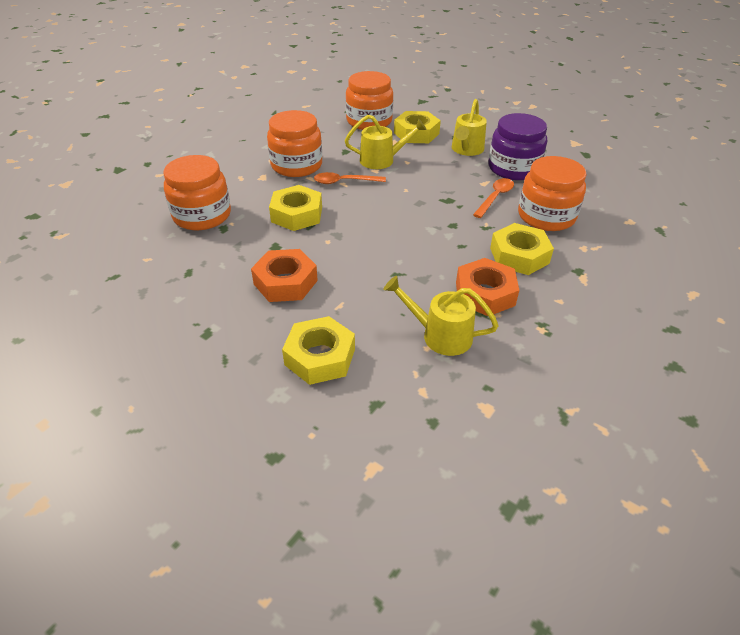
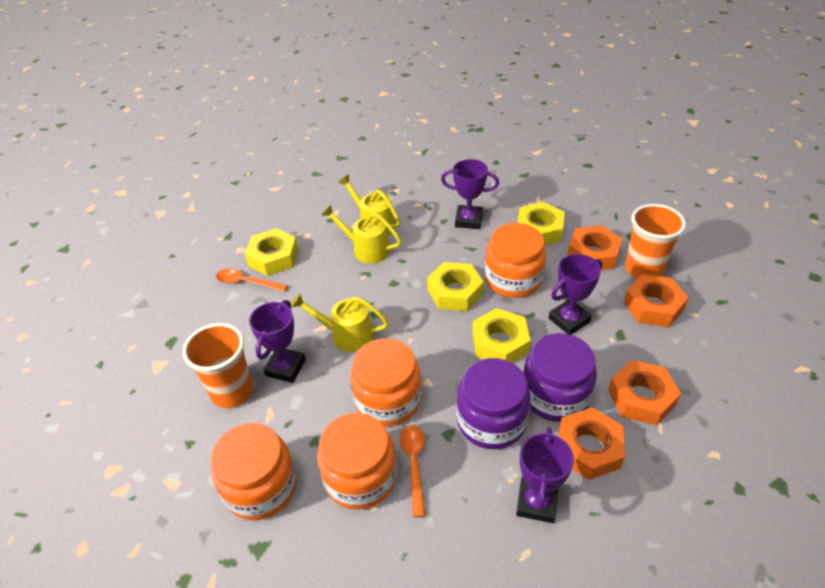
orange cup: 0 -> 2
orange nut: 2 -> 4
purple jar: 1 -> 2
purple trophy: 0 -> 4

